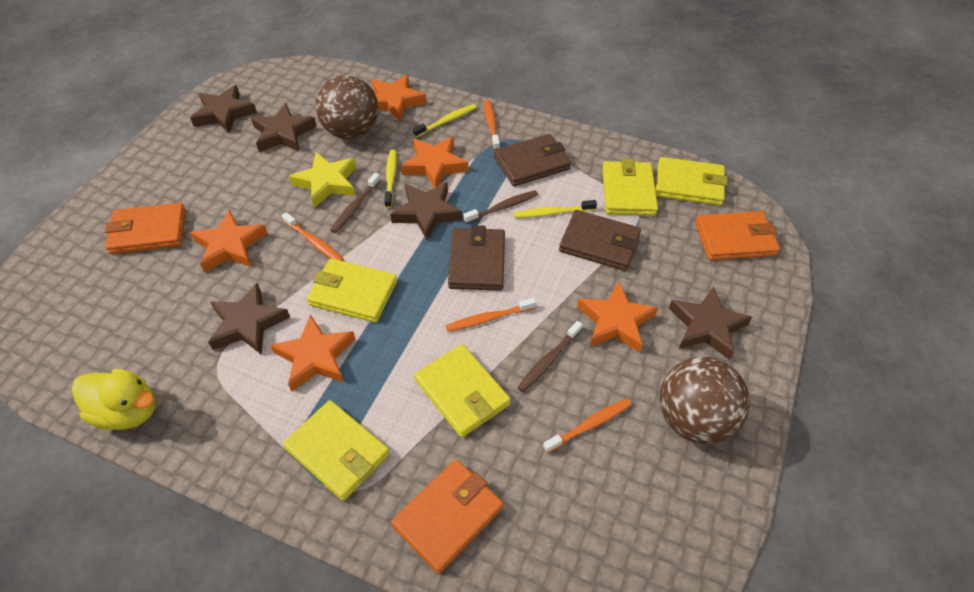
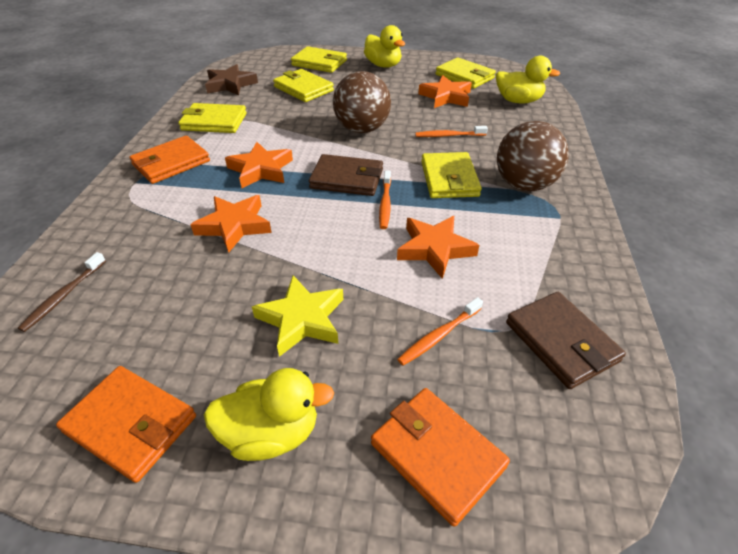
brown star: 5 -> 1
brown toothbrush: 3 -> 1
brown wallet: 3 -> 2
orange star: 5 -> 4
orange toothbrush: 4 -> 3
yellow duck: 1 -> 3
yellow toothbrush: 3 -> 0

